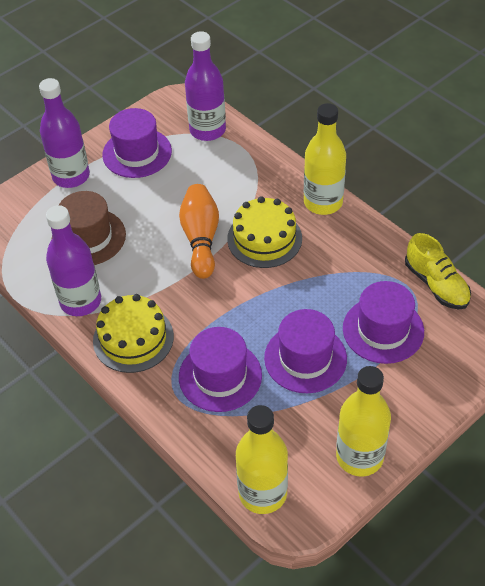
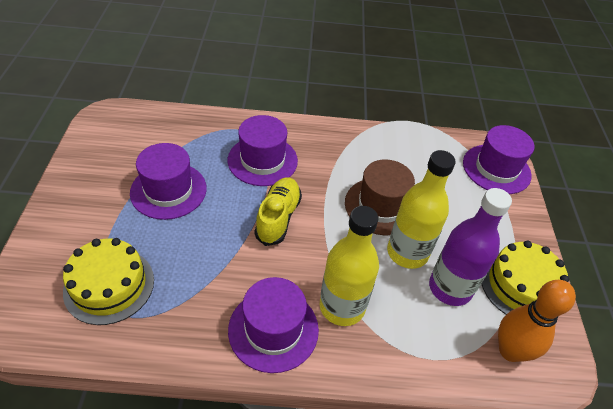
purple bottle: 3 -> 1
yellow bottle: 3 -> 2

